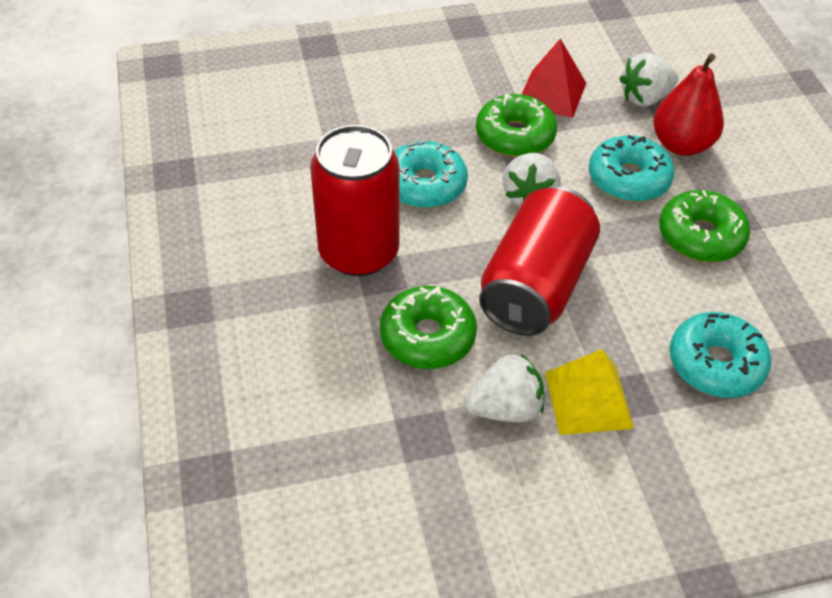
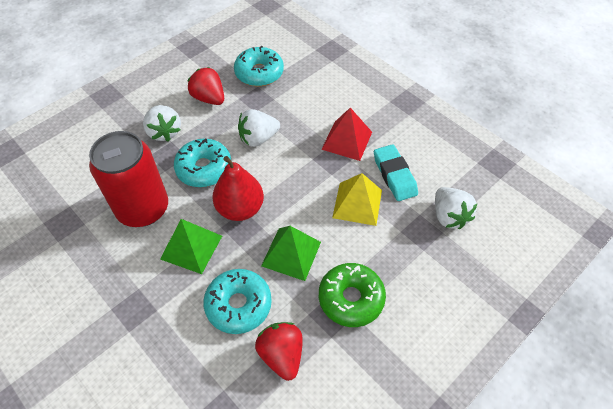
green donut: 3 -> 1
green pyramid: 0 -> 2
red can: 2 -> 1
red strawberry: 0 -> 2
turquoise eraser: 0 -> 1

